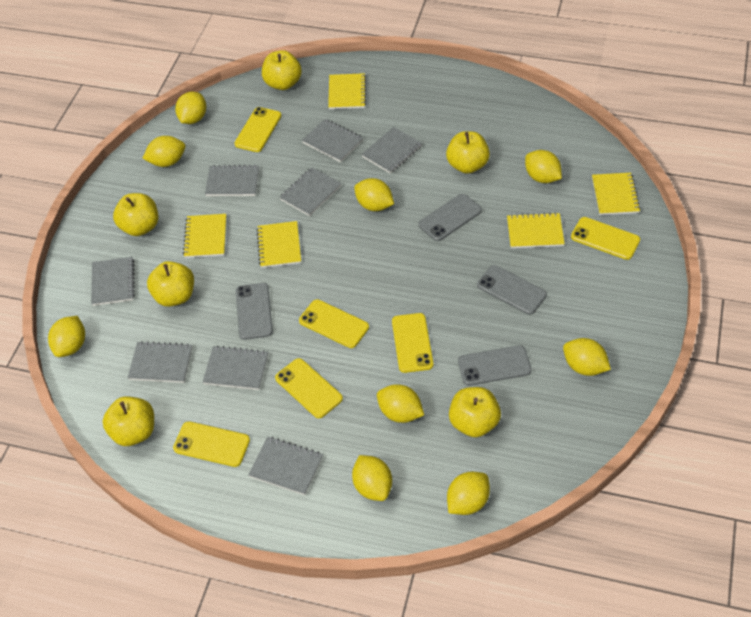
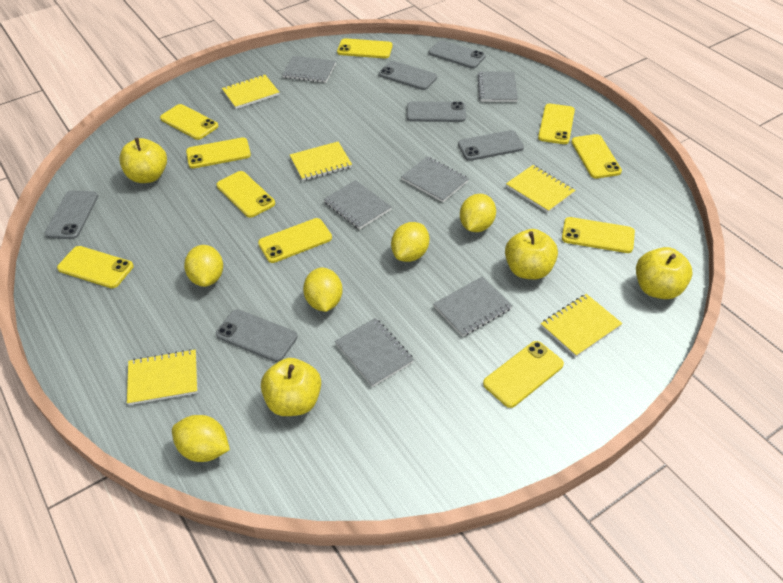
grey notebook: 8 -> 6
grey phone: 4 -> 6
yellow apple: 6 -> 4
yellow lemon: 9 -> 5
yellow phone: 6 -> 10

